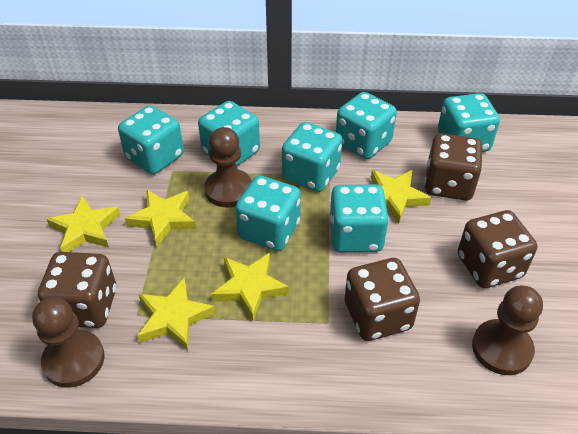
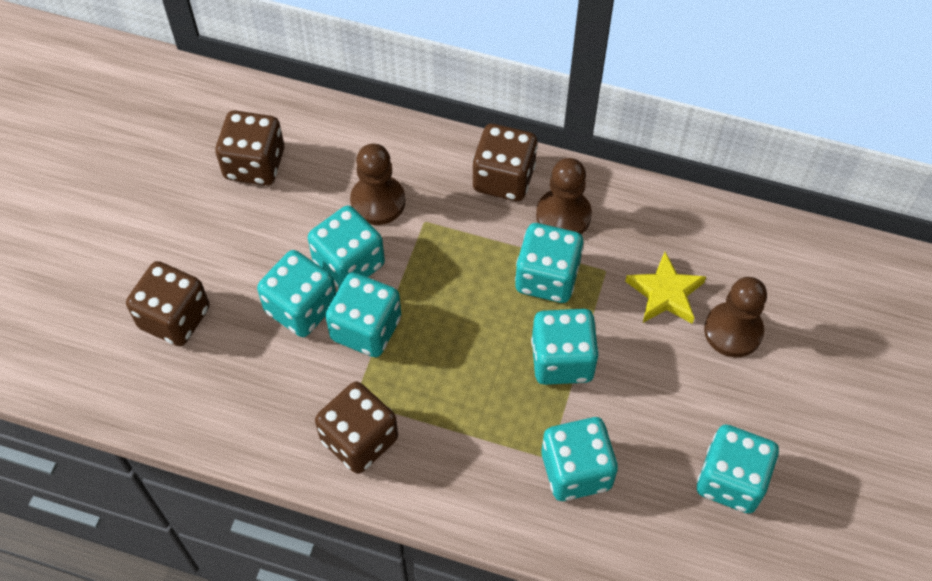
yellow star: 5 -> 1

